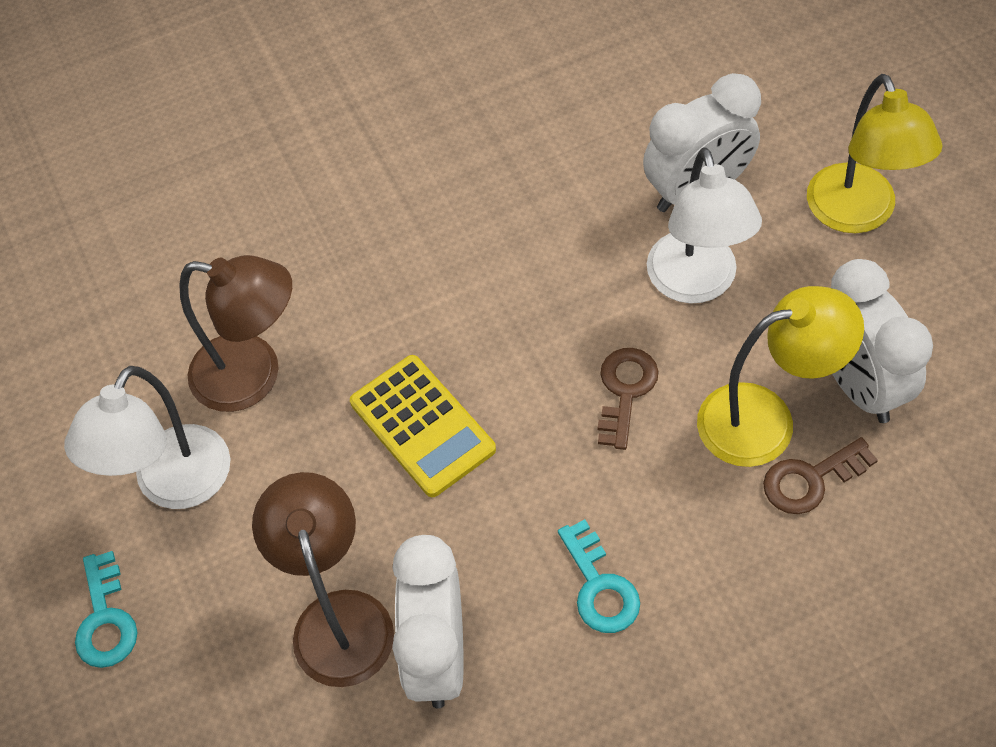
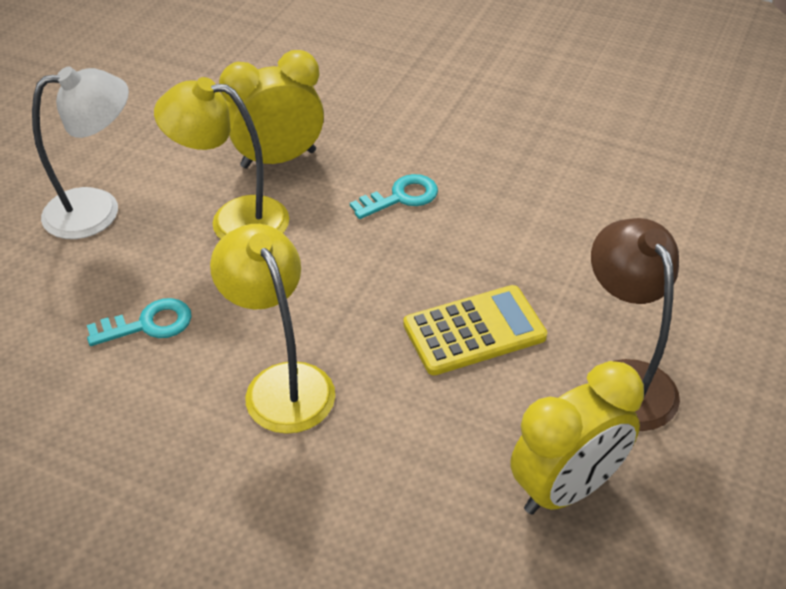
brown key: 2 -> 0
brown lamp: 2 -> 1
white clock: 3 -> 0
white lamp: 2 -> 1
yellow clock: 0 -> 2

